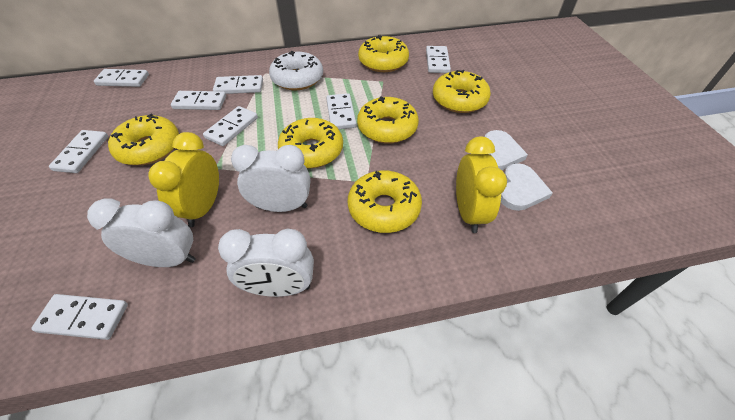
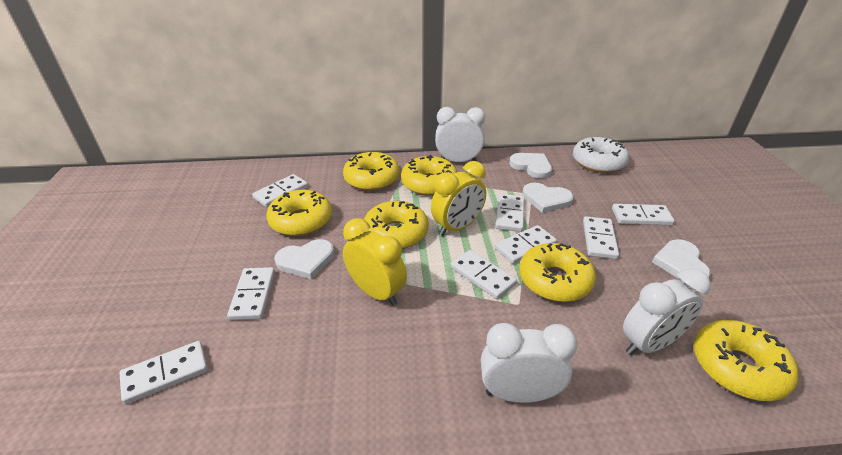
white heart: 2 -> 4

